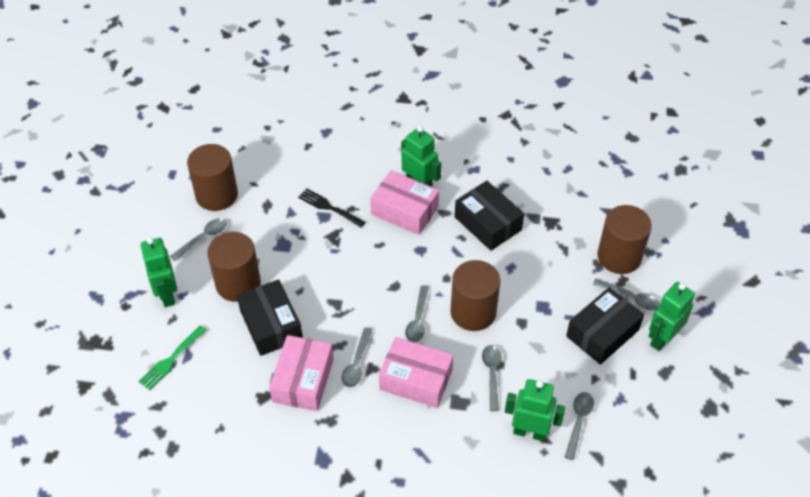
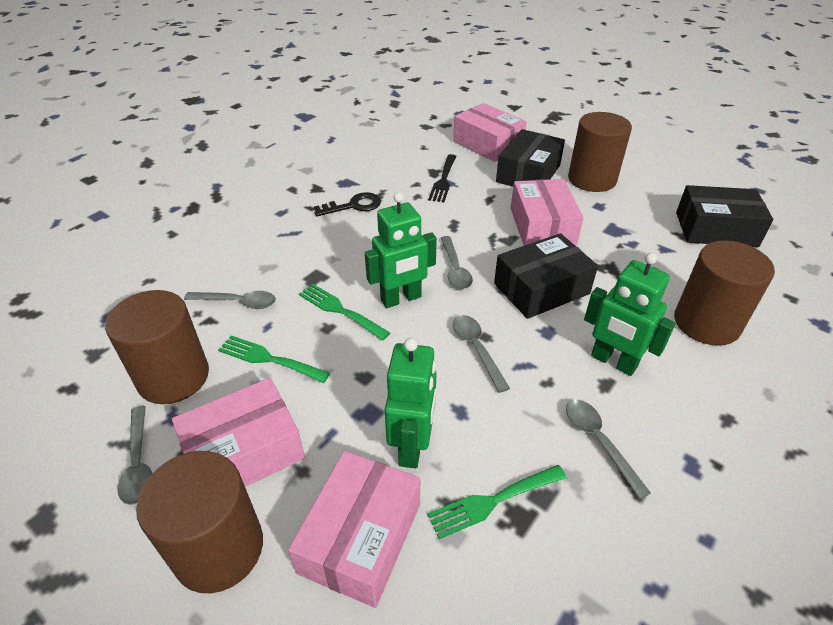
black key: 0 -> 1
green fork: 1 -> 3
green robot: 4 -> 3
grey spoon: 6 -> 5
pink box: 3 -> 4

